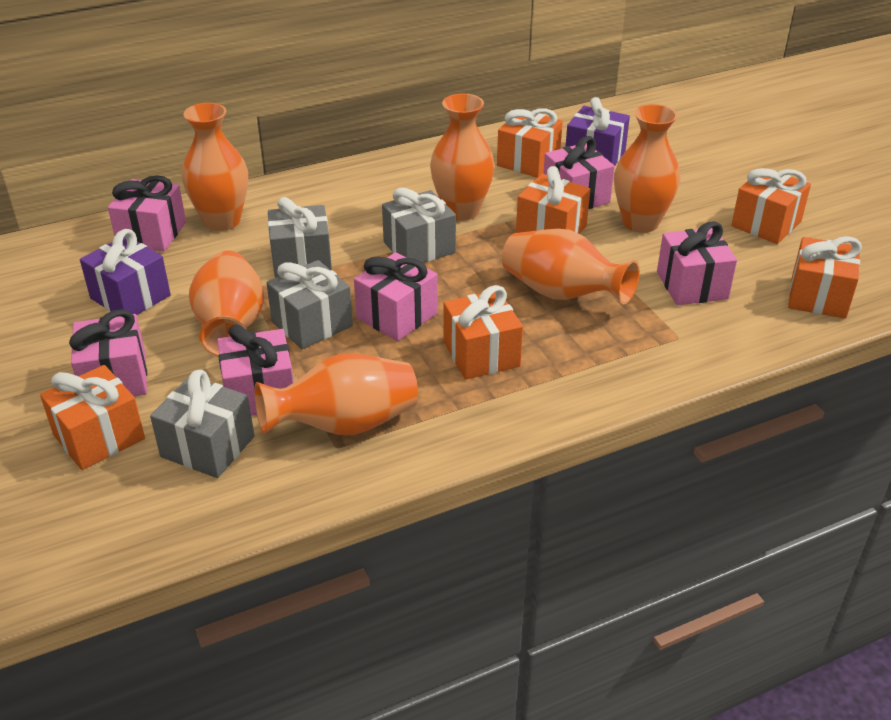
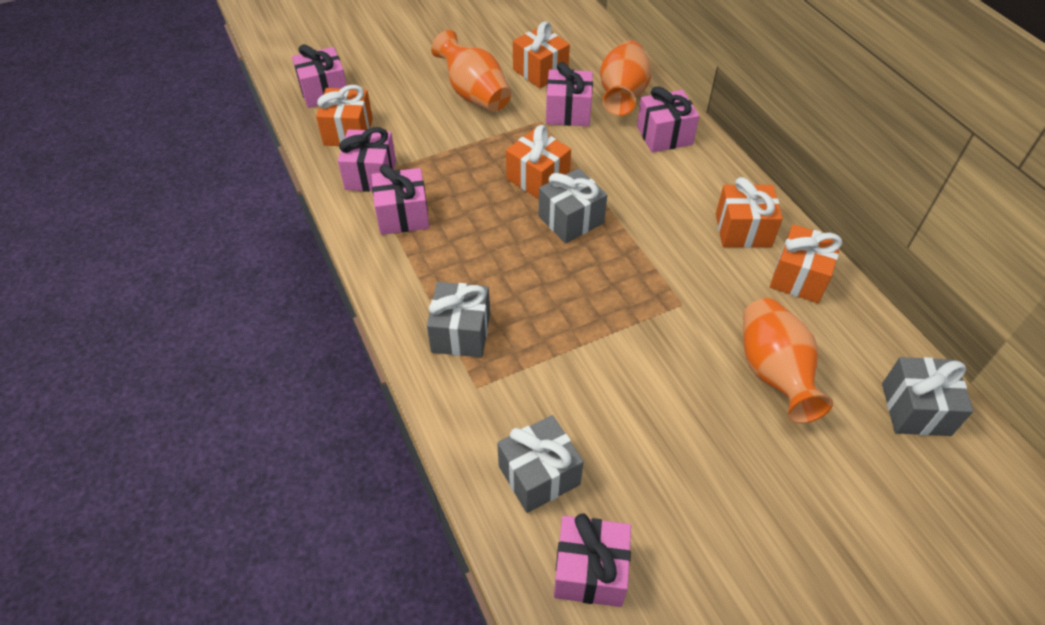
orange gift: 6 -> 5
orange vase: 6 -> 3
purple gift: 2 -> 0

